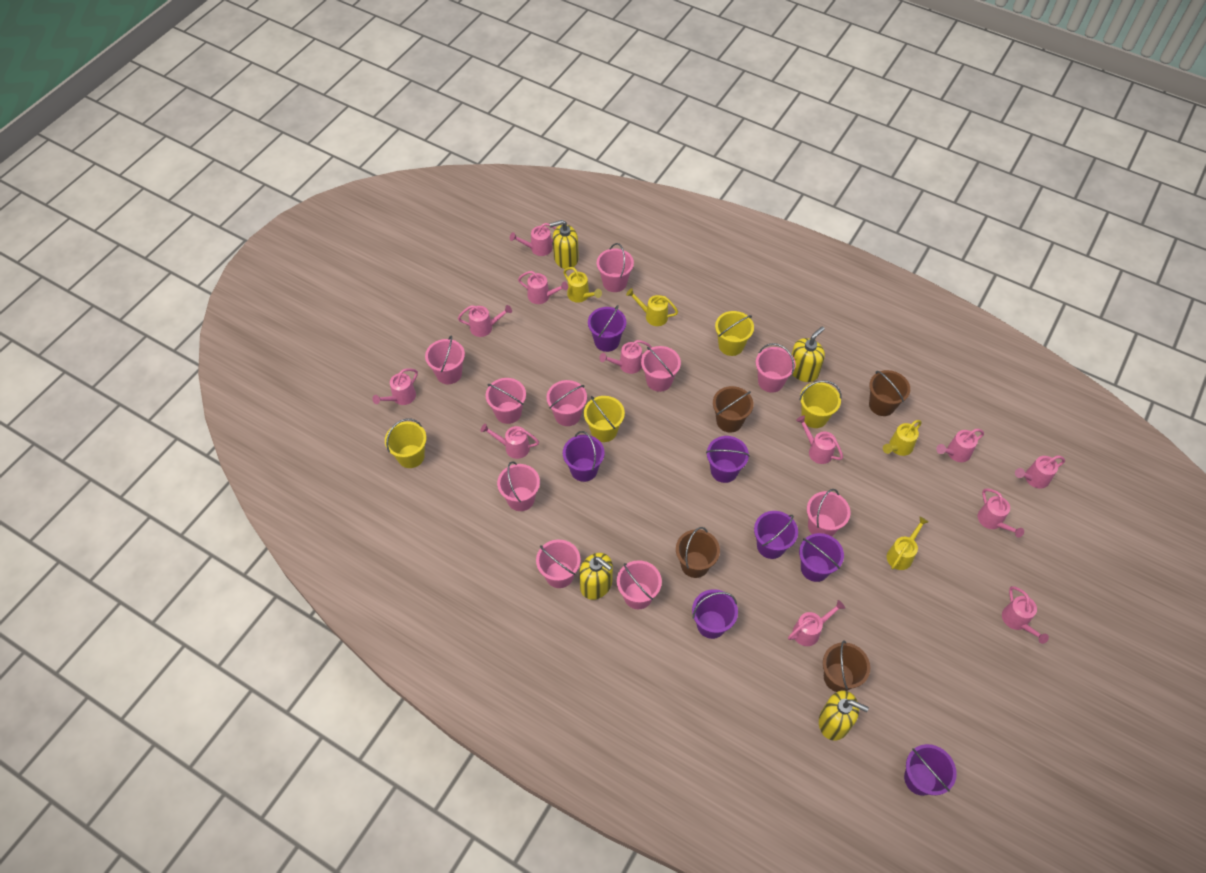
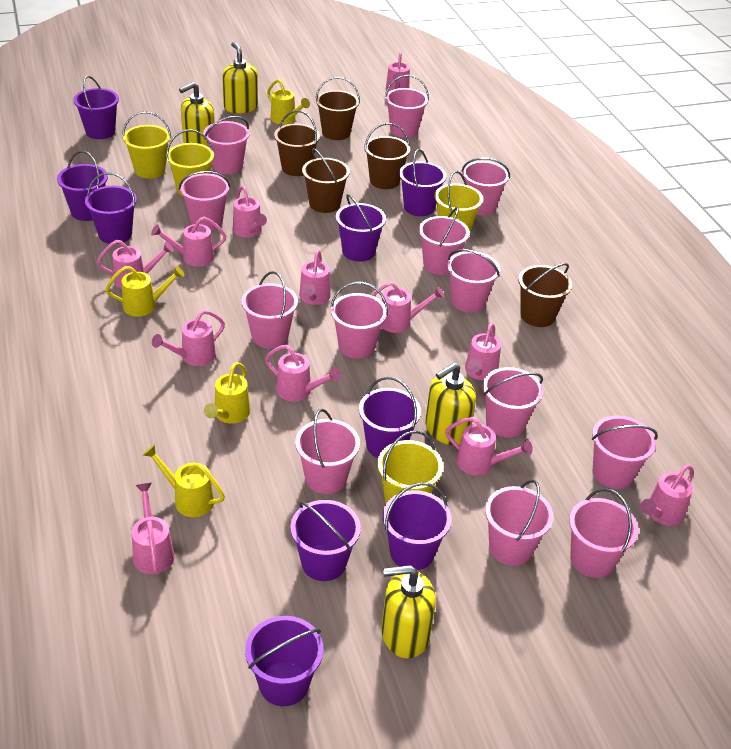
brown bucket: 4 -> 5
pink bucket: 10 -> 13
purple bucket: 7 -> 9

